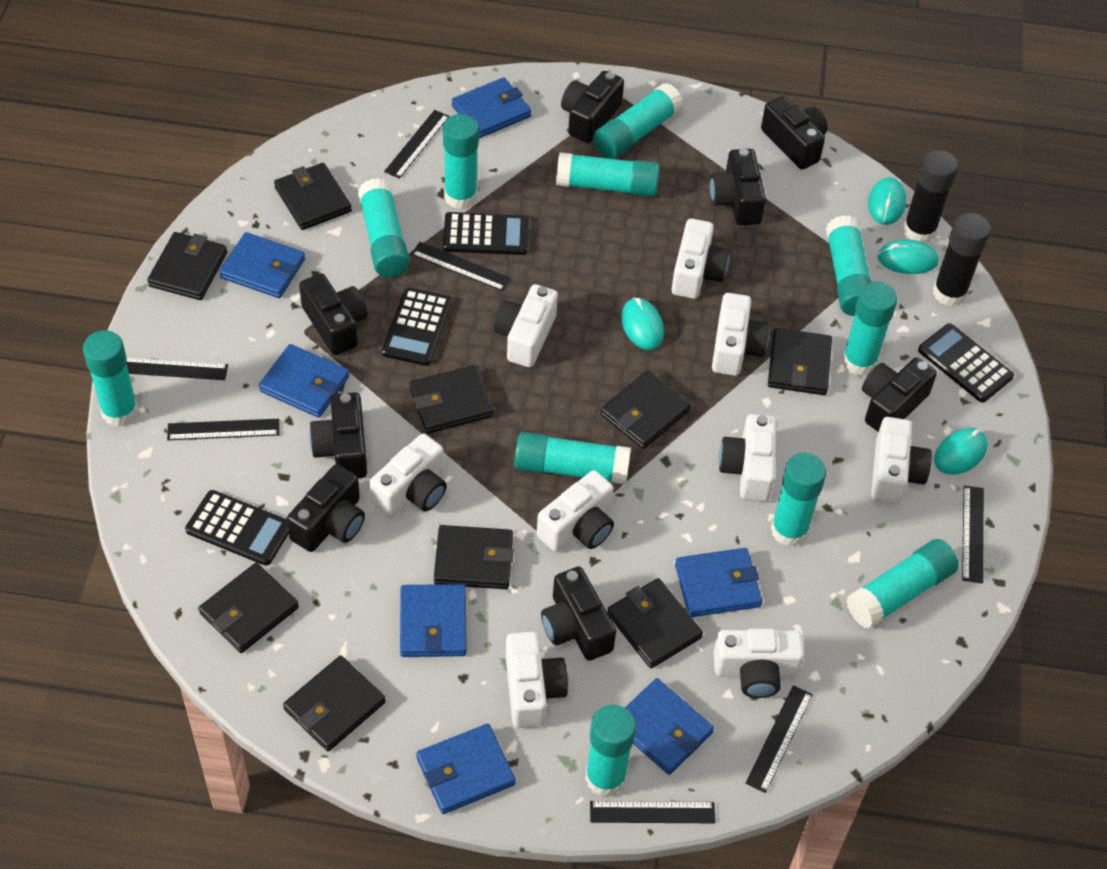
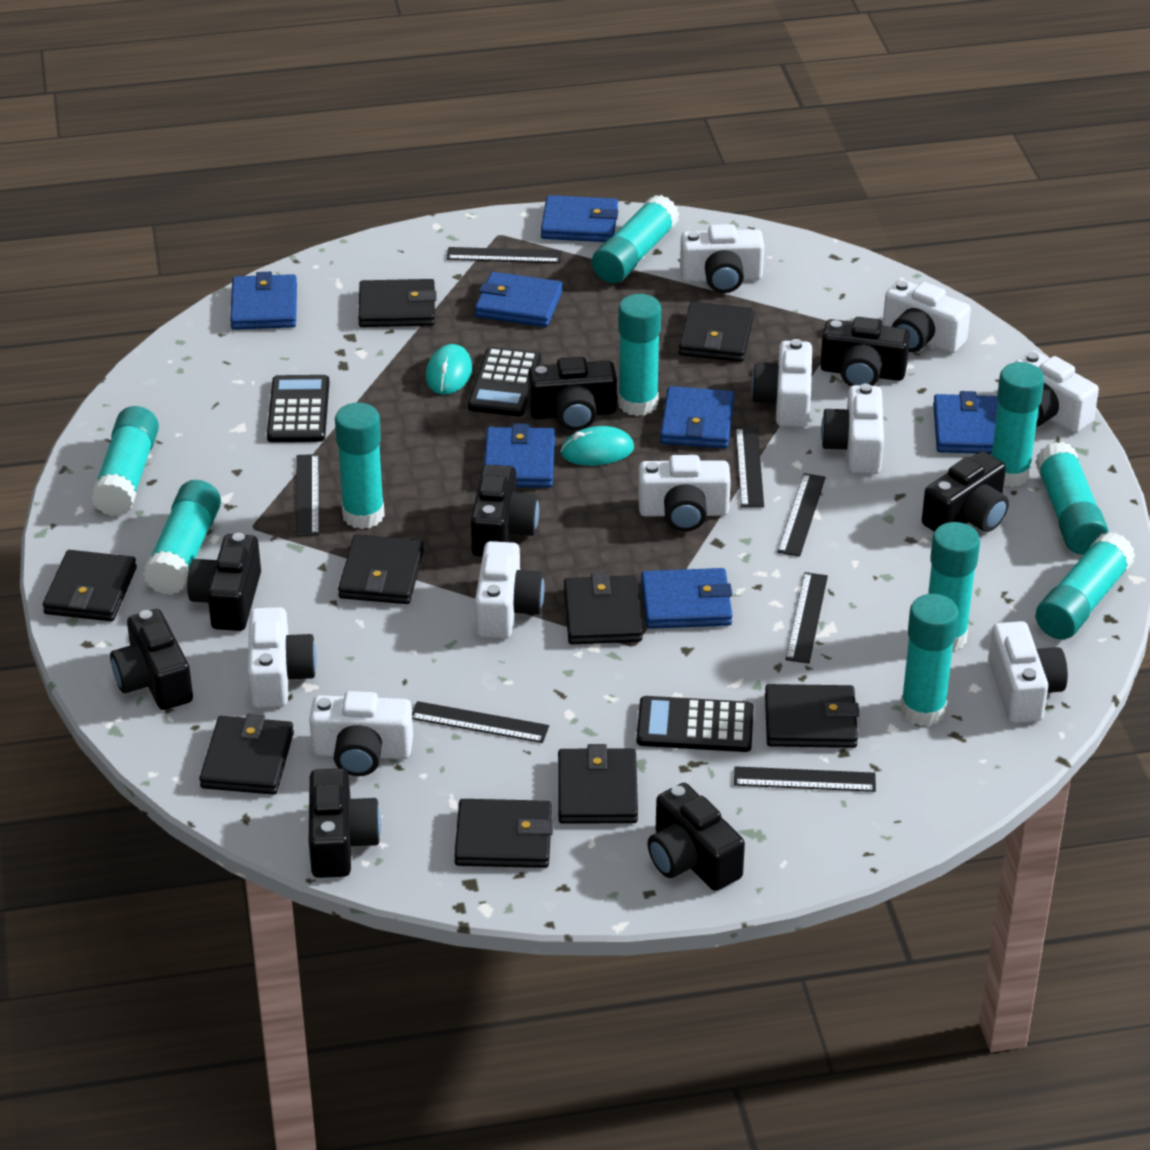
black calculator: 4 -> 3
black glue stick: 2 -> 0
turquoise glue stick: 11 -> 10
turquoise mouse: 4 -> 2
white camera: 9 -> 10

